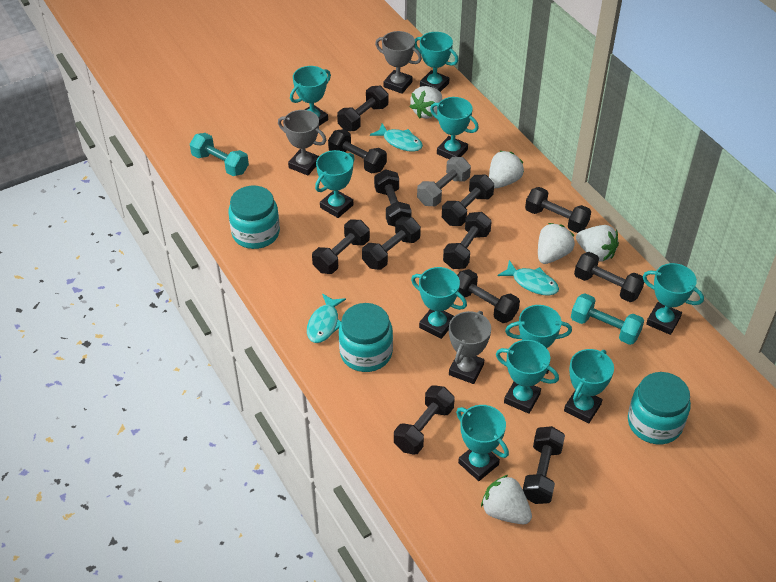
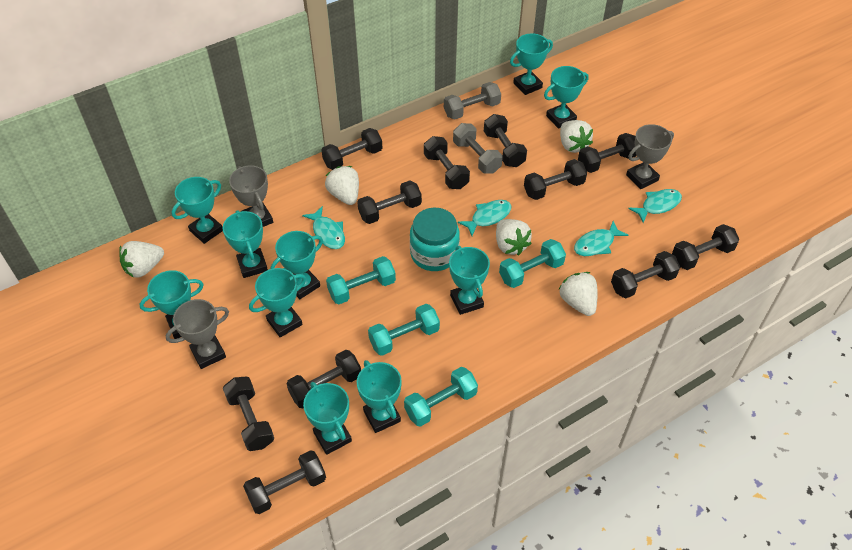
black dumbbell: 12 -> 11
grey dumbbell: 1 -> 2
turquoise dumbbell: 2 -> 4
turquoise fish: 3 -> 4
turquoise jar: 3 -> 1

